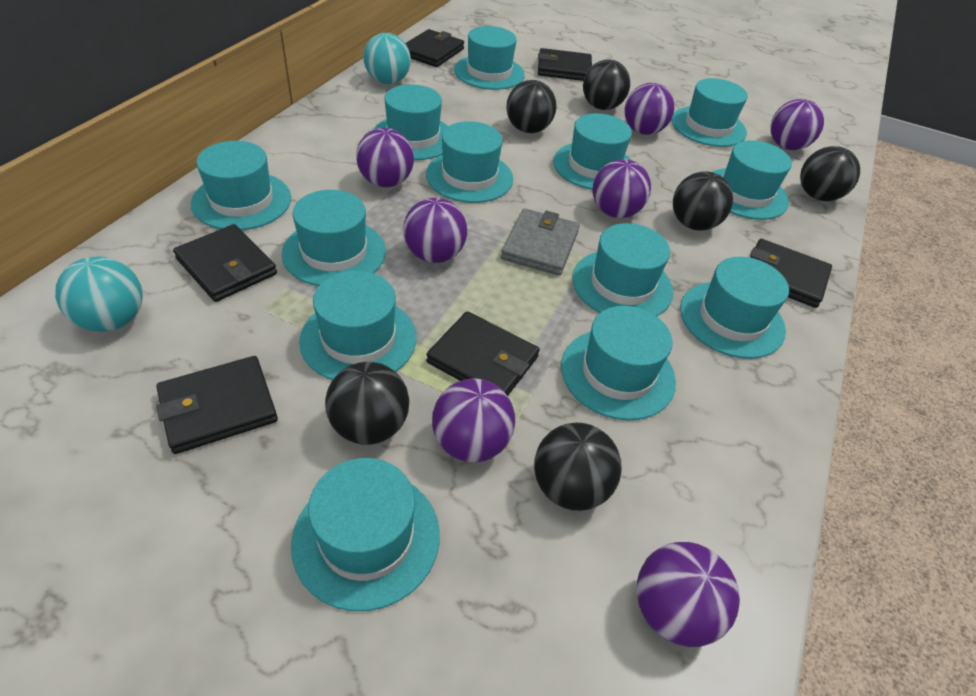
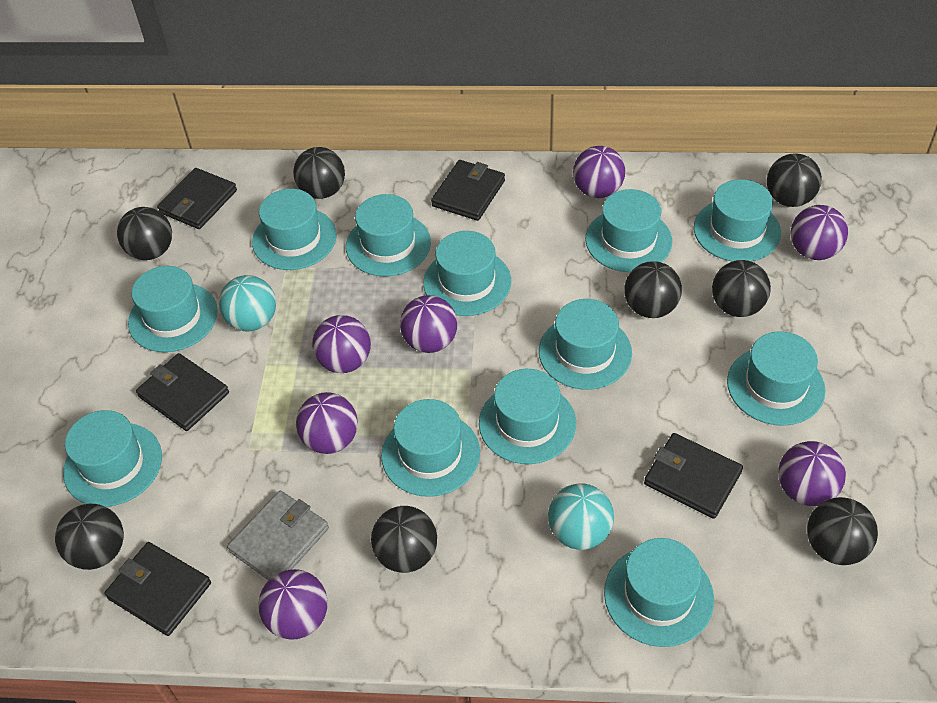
black ball: 6 -> 8
black wallet: 6 -> 5
turquoise hat: 13 -> 12

